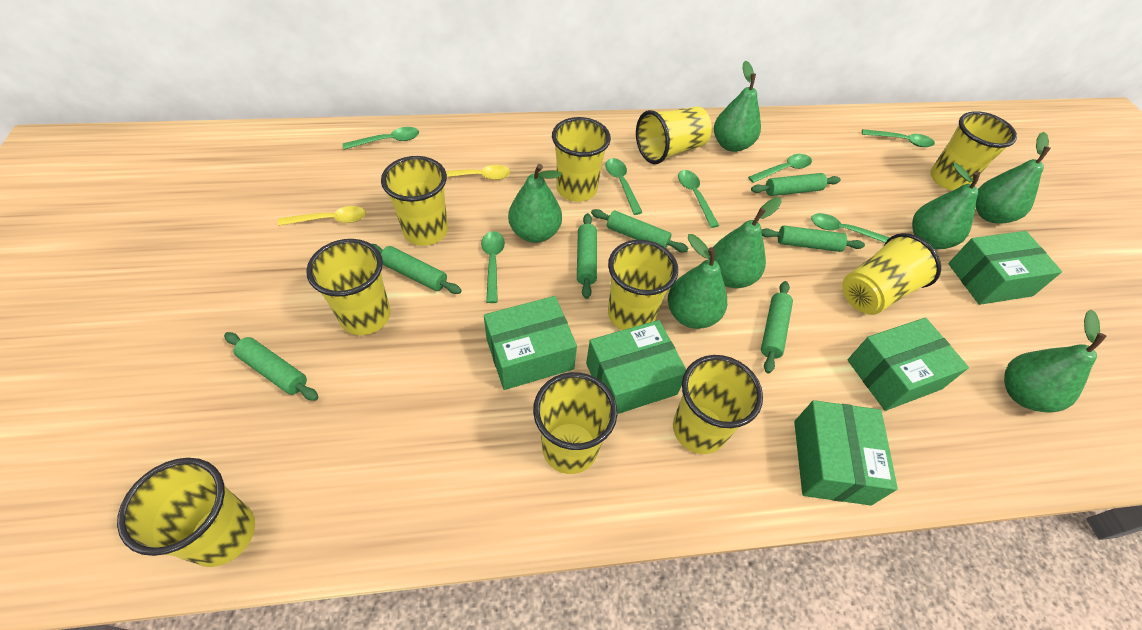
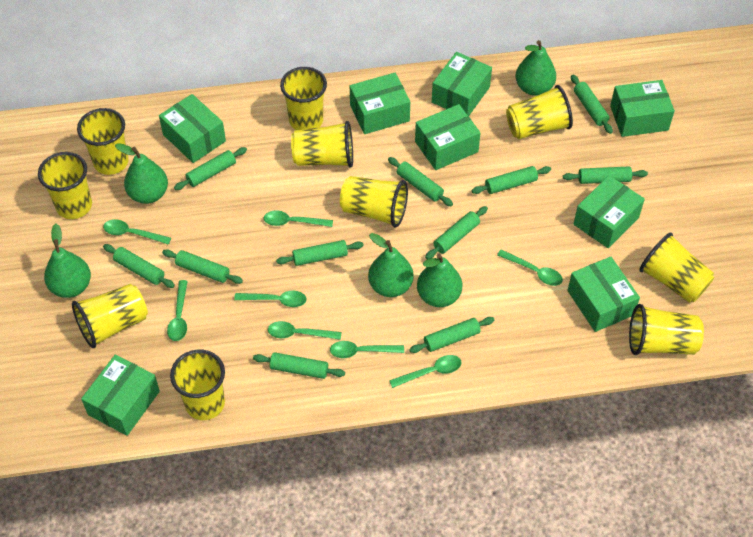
green box: 5 -> 8
green pear: 7 -> 5
green rolling pin: 7 -> 11
green spoon: 7 -> 8
yellow spoon: 2 -> 0

